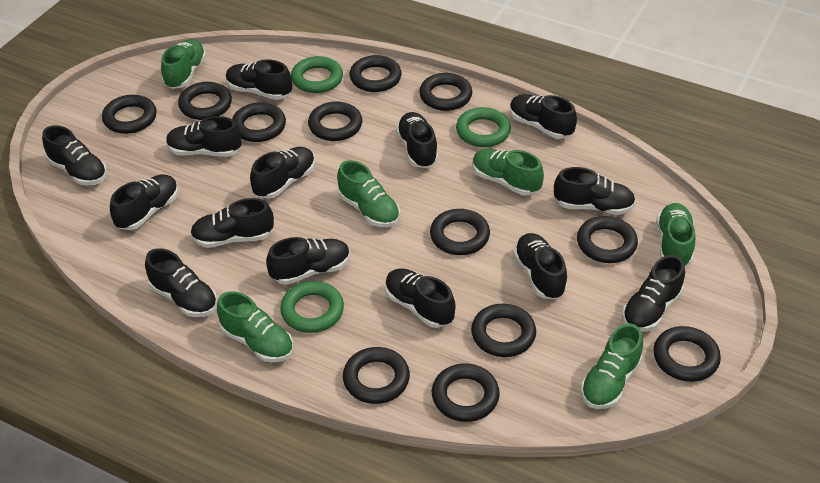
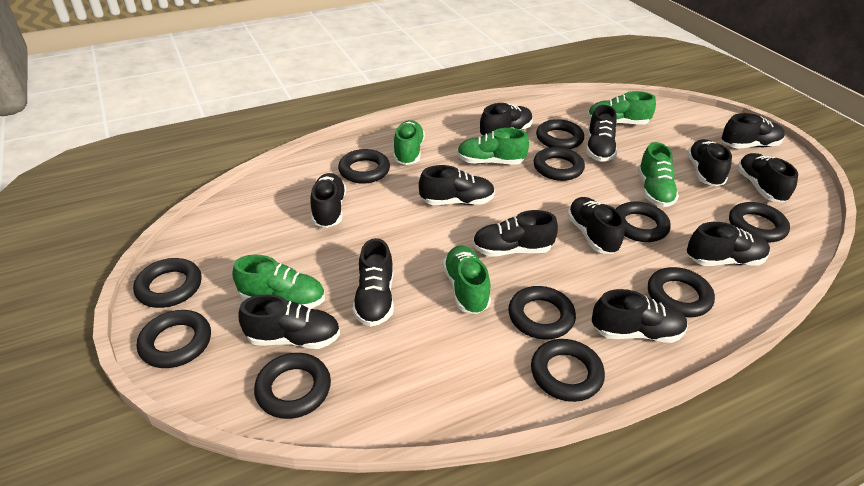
black ring: 12 -> 11
black shoe: 14 -> 13
green ring: 3 -> 0

